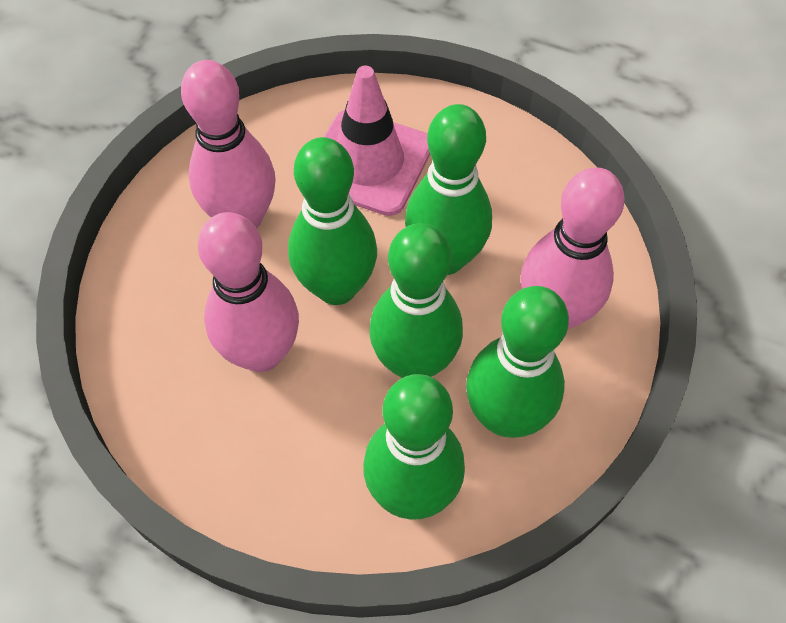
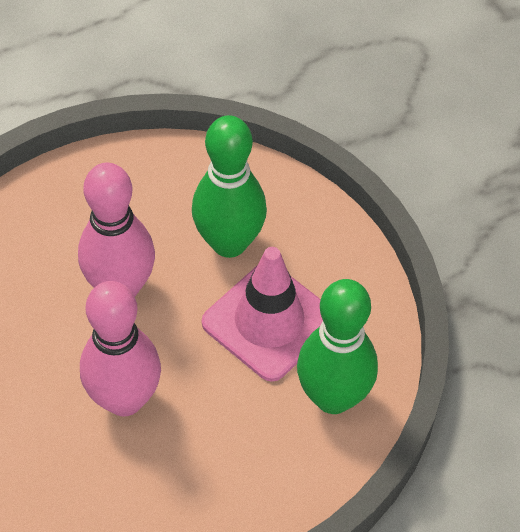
green bowling pin: 5 -> 2
pink bowling pin: 3 -> 2

